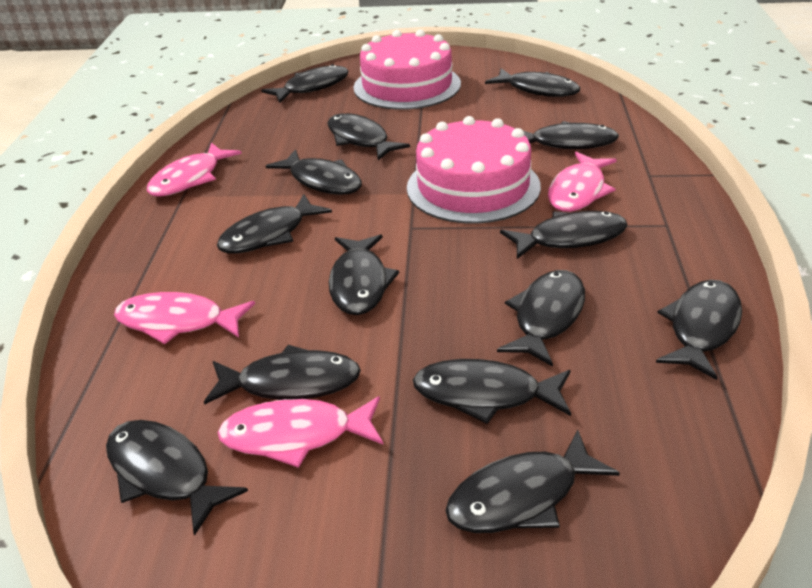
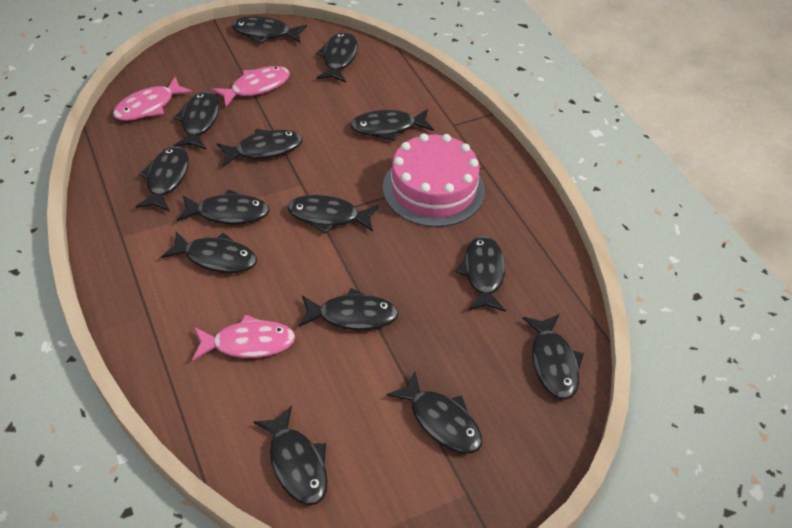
pink cake: 2 -> 1
pink fish: 4 -> 3

